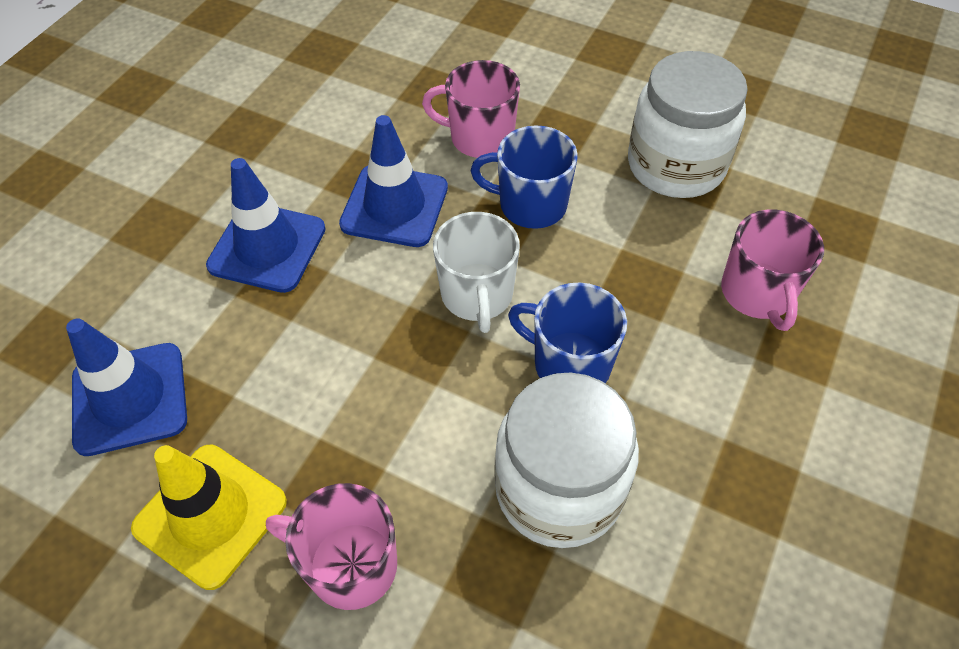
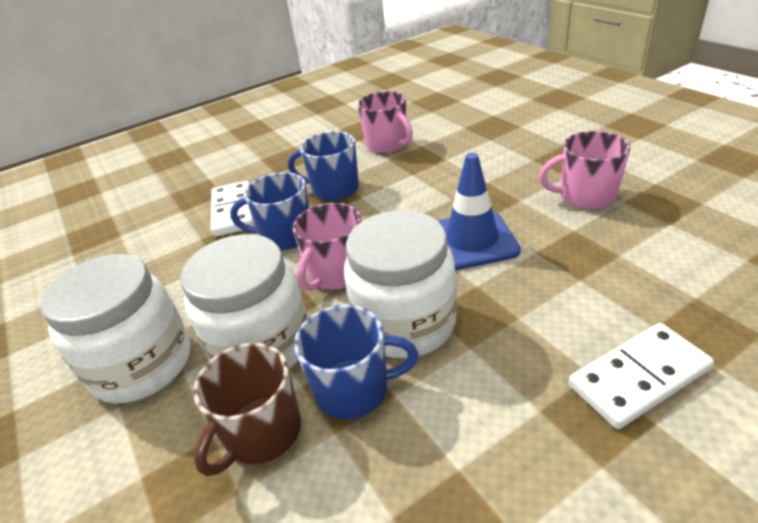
blue mug: 2 -> 3
blue traffic cone: 3 -> 1
brown mug: 0 -> 1
white domino: 0 -> 2
white jar: 2 -> 3
white mug: 1 -> 0
yellow traffic cone: 1 -> 0

